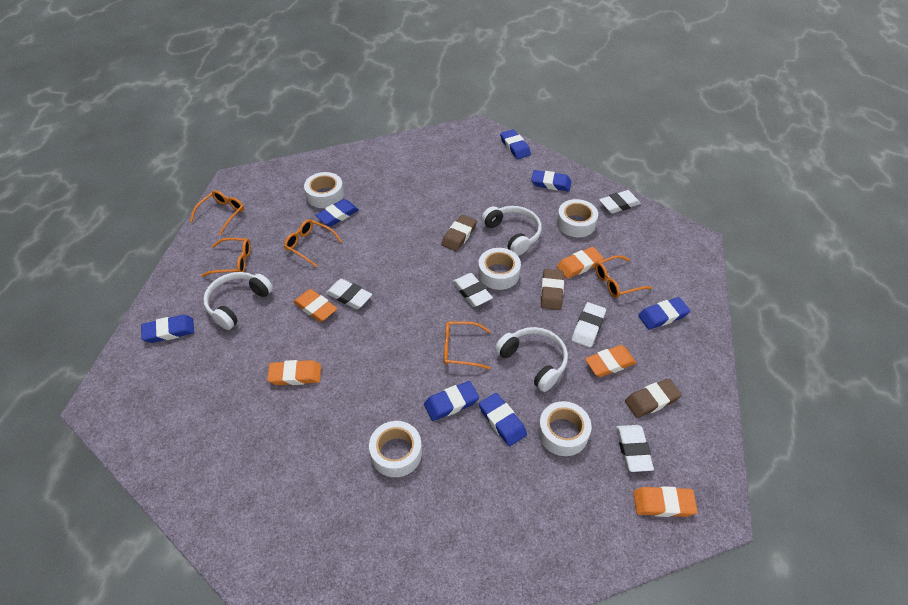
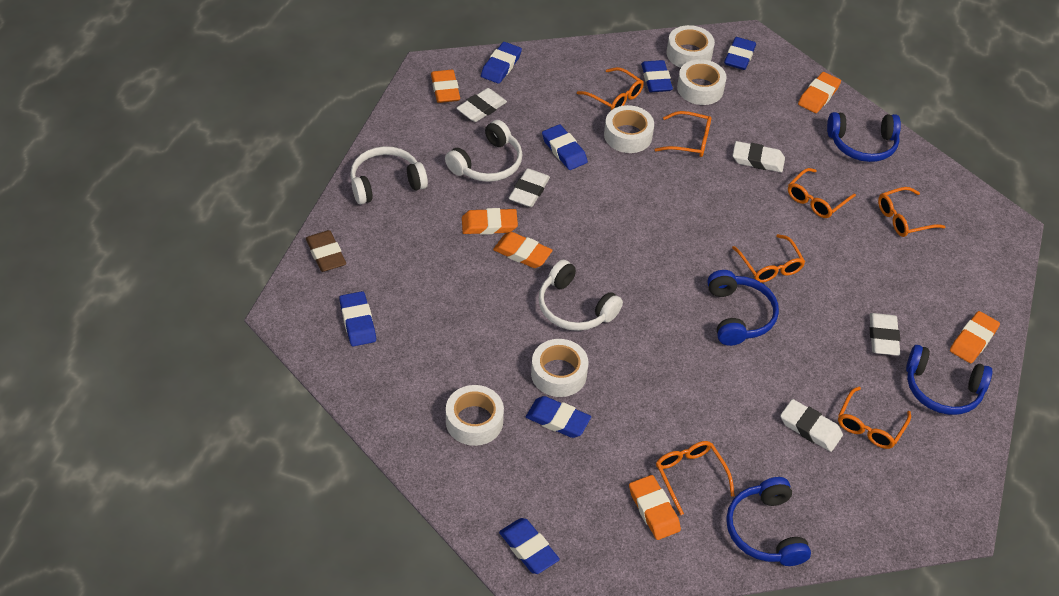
blue headphones: 0 -> 4
brown eraser: 3 -> 1
orange eraser: 5 -> 6
orange glasses: 5 -> 7

